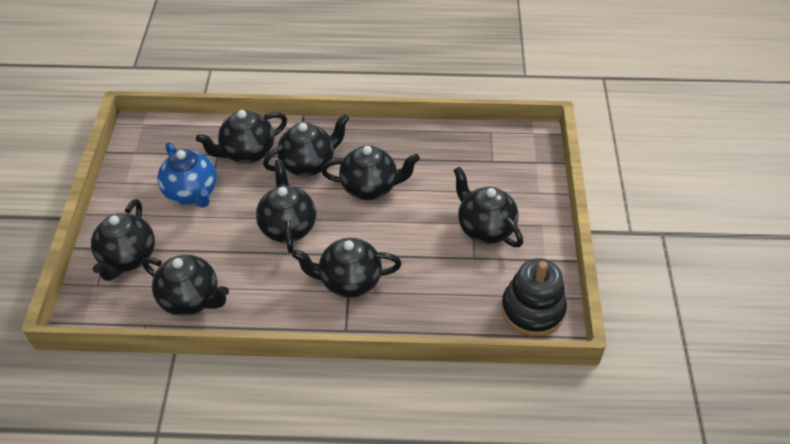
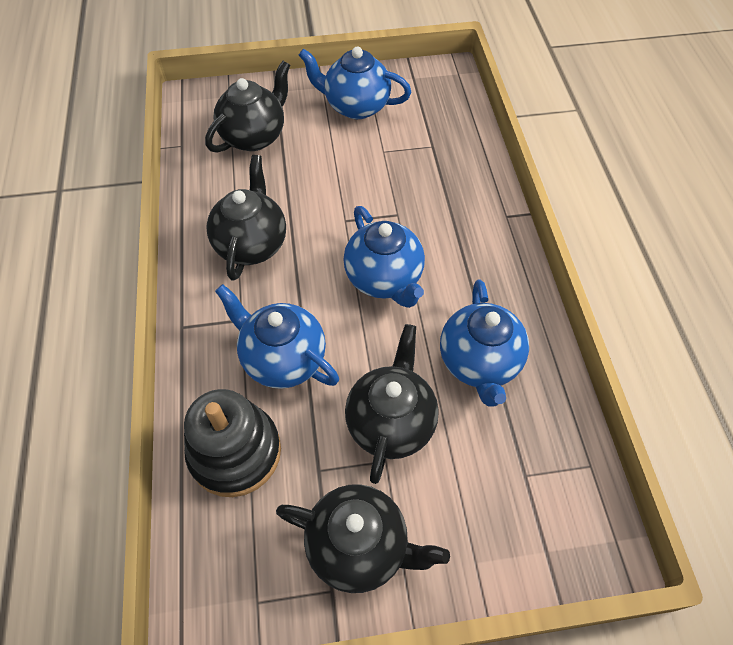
black teapot: 8 -> 4
blue teapot: 1 -> 4

